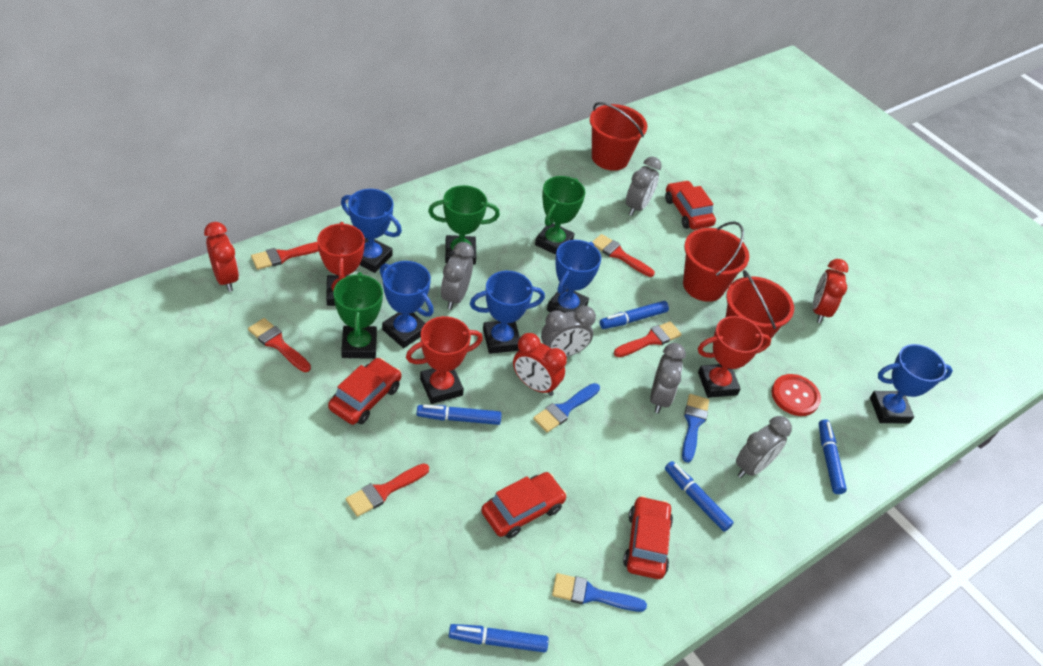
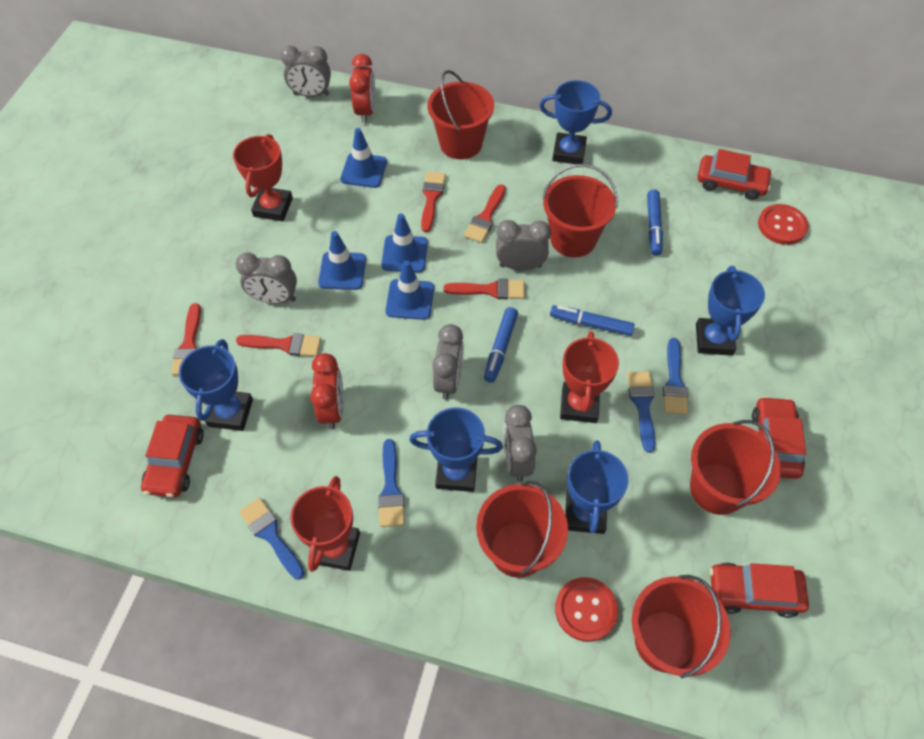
blue brush: 3 -> 4
blue marker: 5 -> 3
blue traffic cone: 0 -> 4
green trophy: 3 -> 0
red bucket: 3 -> 5
red button: 1 -> 2
red clock: 3 -> 2

